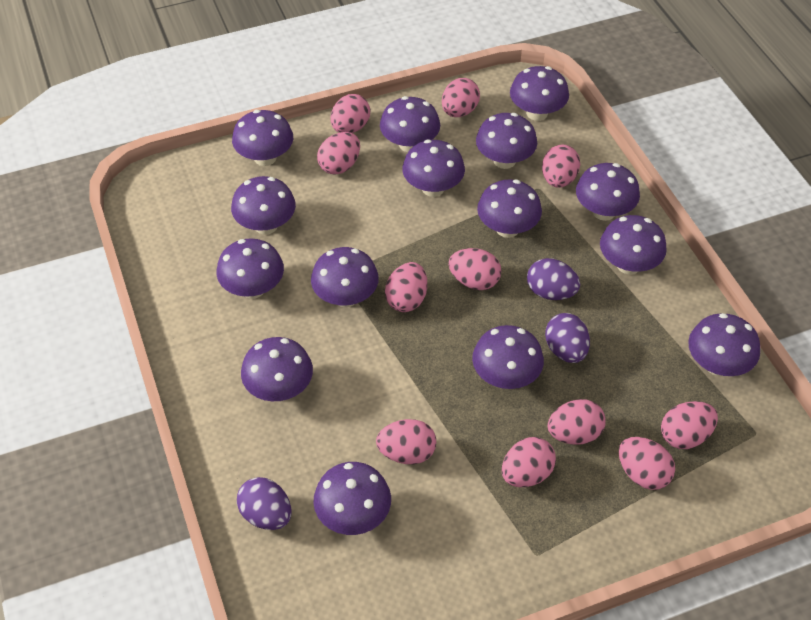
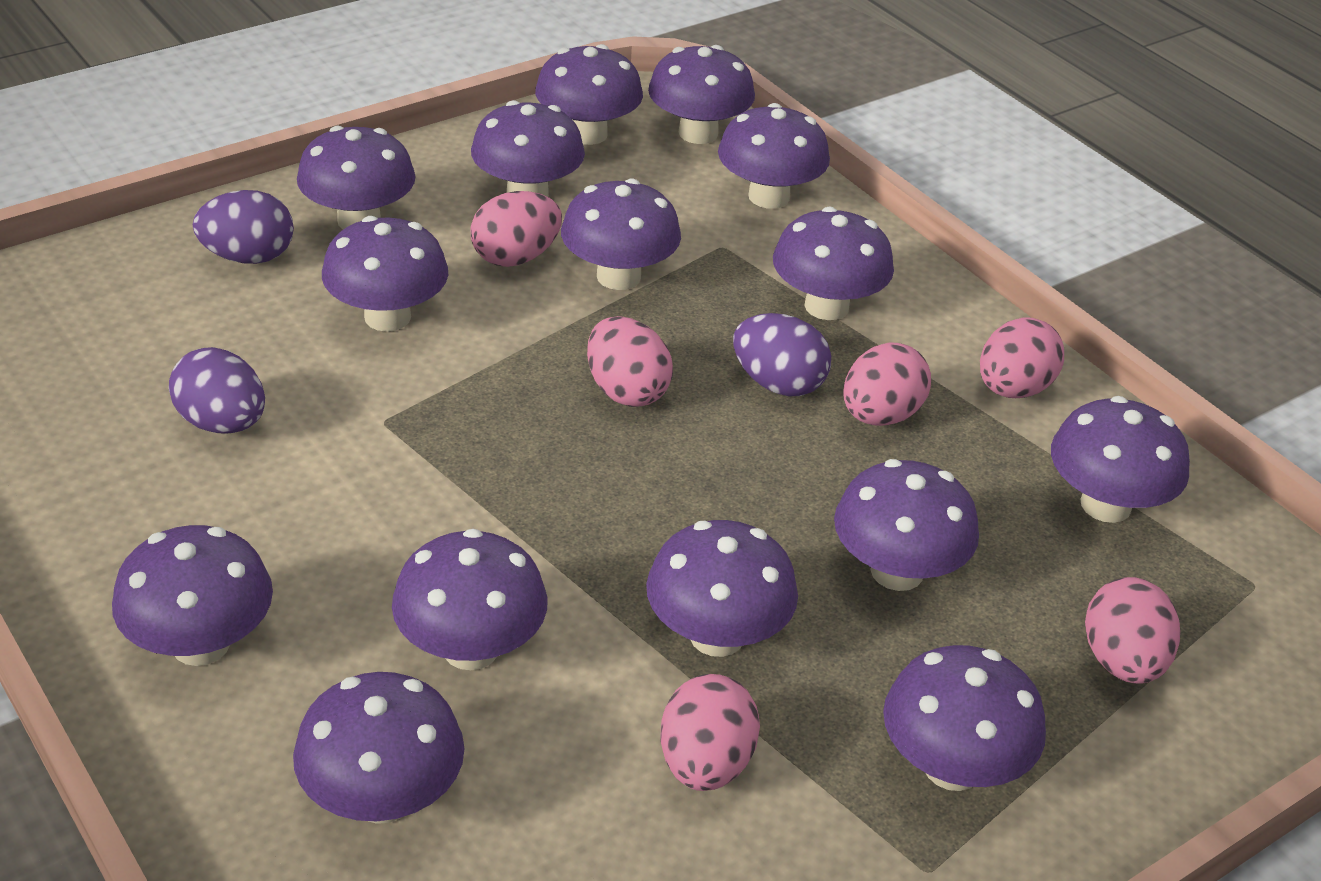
pink egg: 11 -> 6

